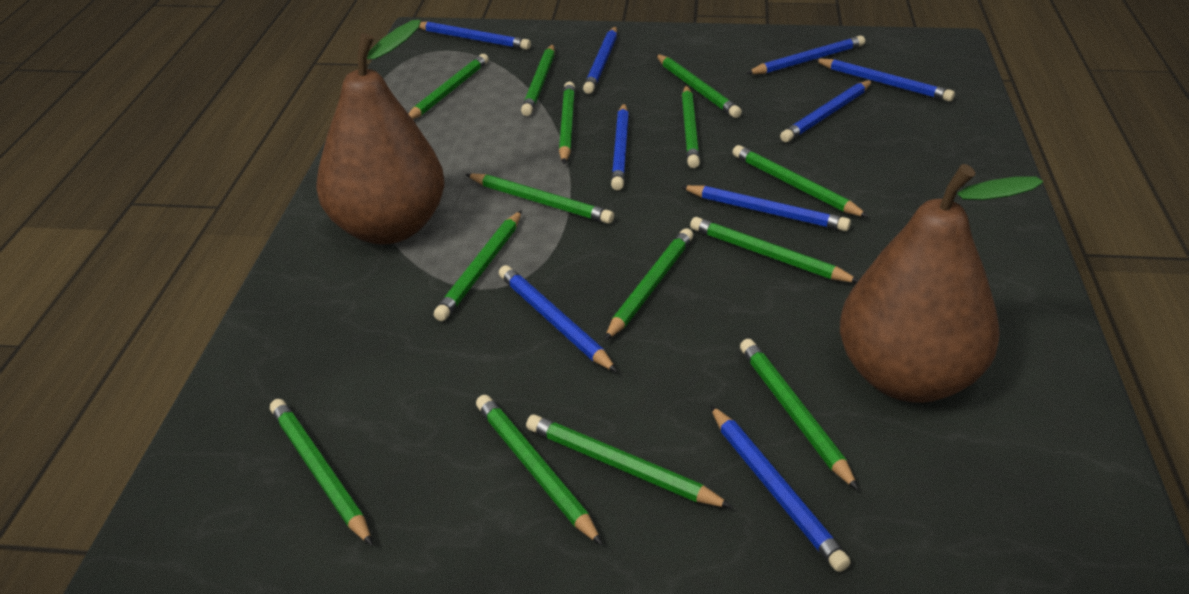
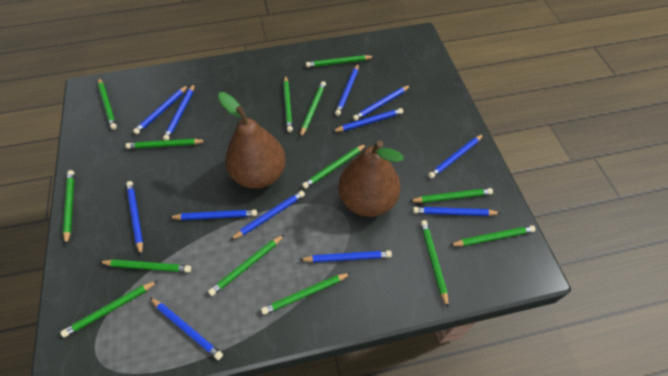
blue pencil: 9 -> 12

